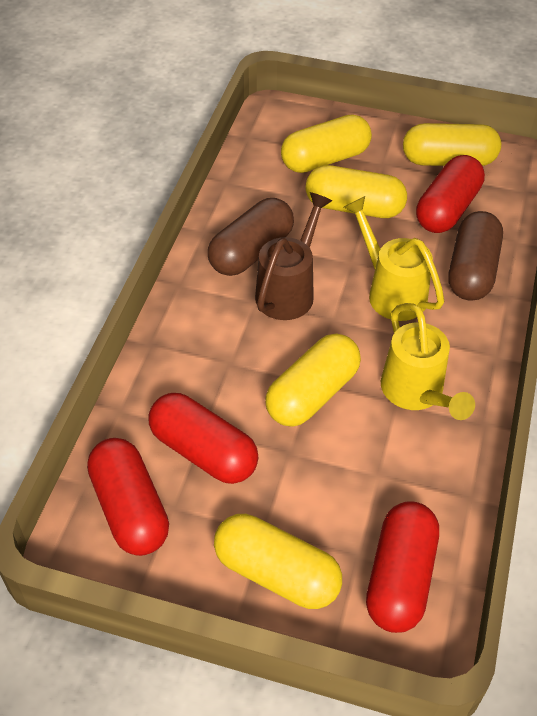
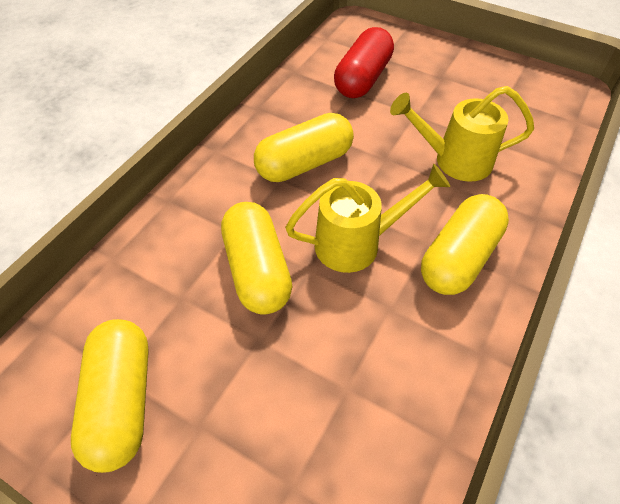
brown capsule: 2 -> 0
brown watering can: 1 -> 0
red capsule: 4 -> 1
yellow capsule: 5 -> 4

